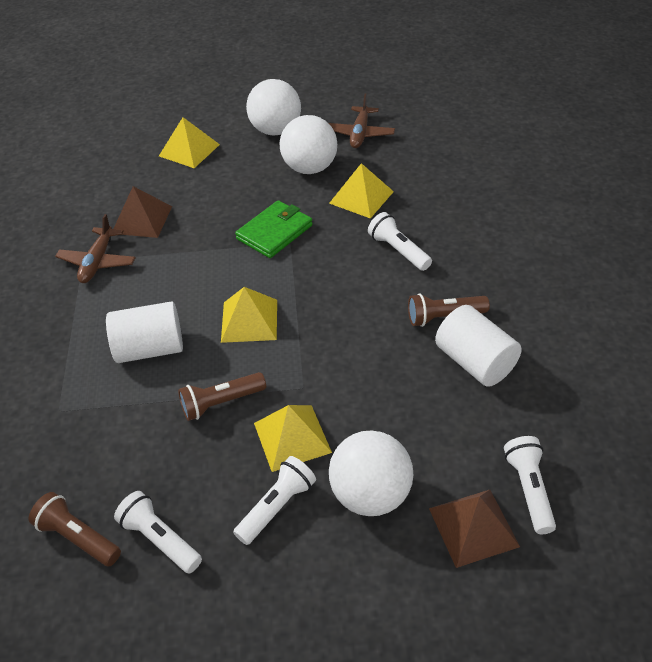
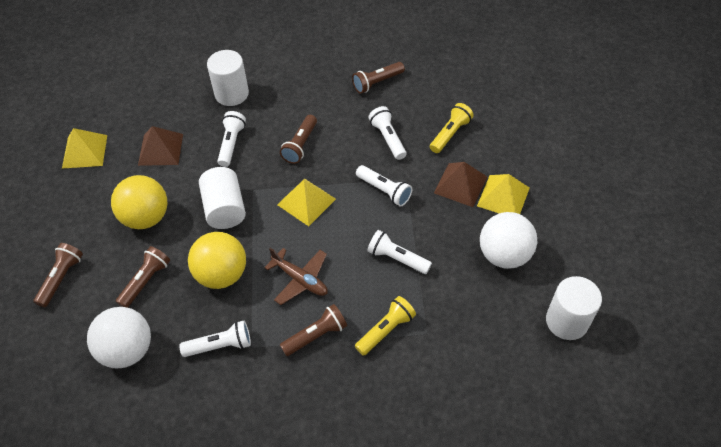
brown flashlight: 3 -> 5
brown plane: 2 -> 1
green wallet: 1 -> 0
white ball: 3 -> 2
white cylinder: 2 -> 3
white flashlight: 4 -> 5
yellow ball: 0 -> 2
yellow flashlight: 0 -> 2
yellow pyramid: 4 -> 3

